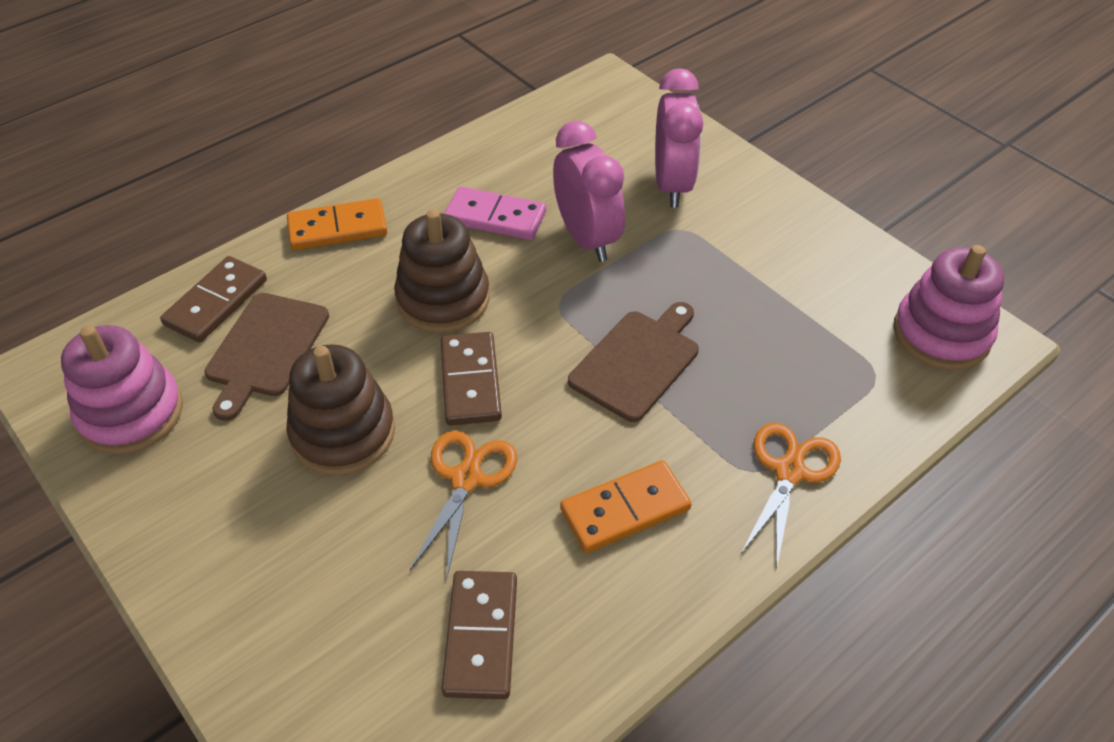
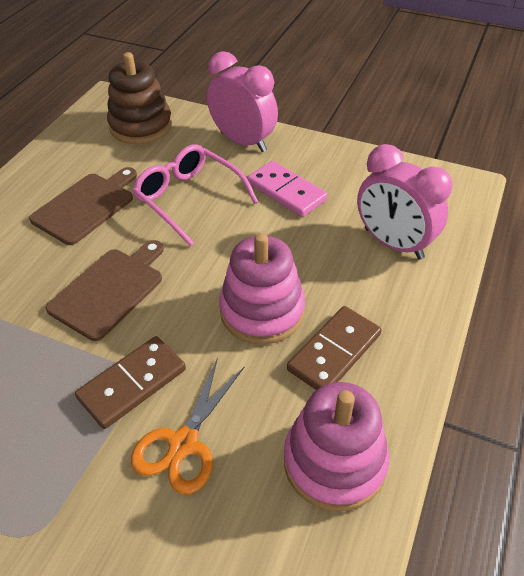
brown domino: 3 -> 2
brown stacking toy: 2 -> 1
orange domino: 2 -> 0
orange scissors: 2 -> 1
pink glasses: 0 -> 1

